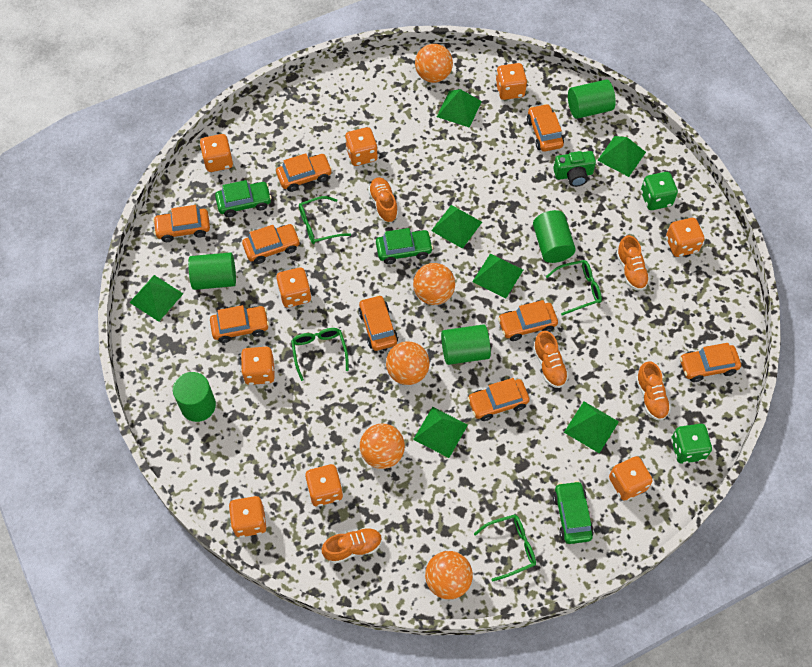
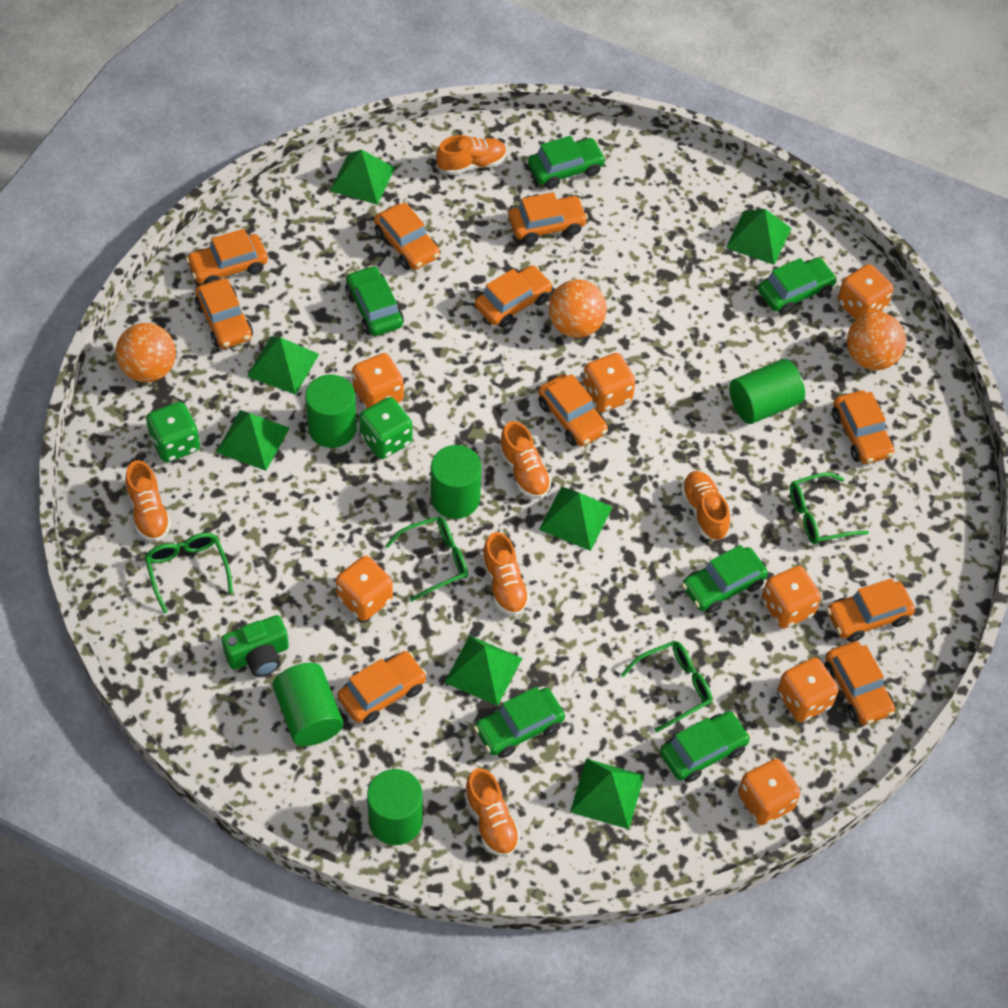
green car: 3 -> 6
orange ball: 5 -> 3
orange car: 9 -> 10
orange dice: 9 -> 7
orange shoe: 5 -> 6

